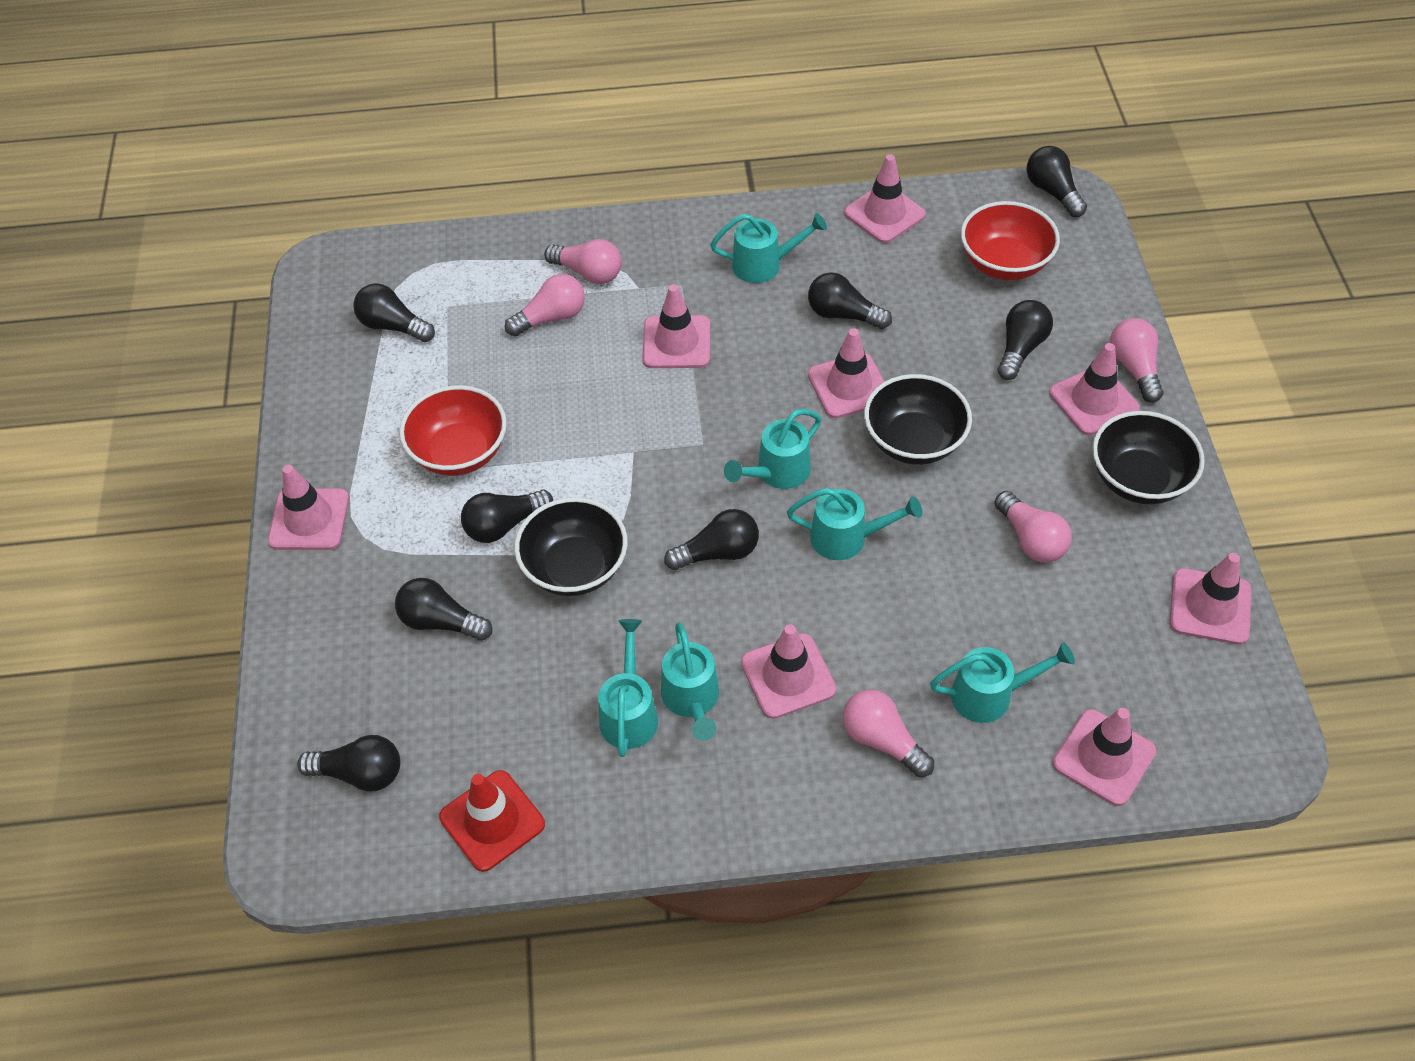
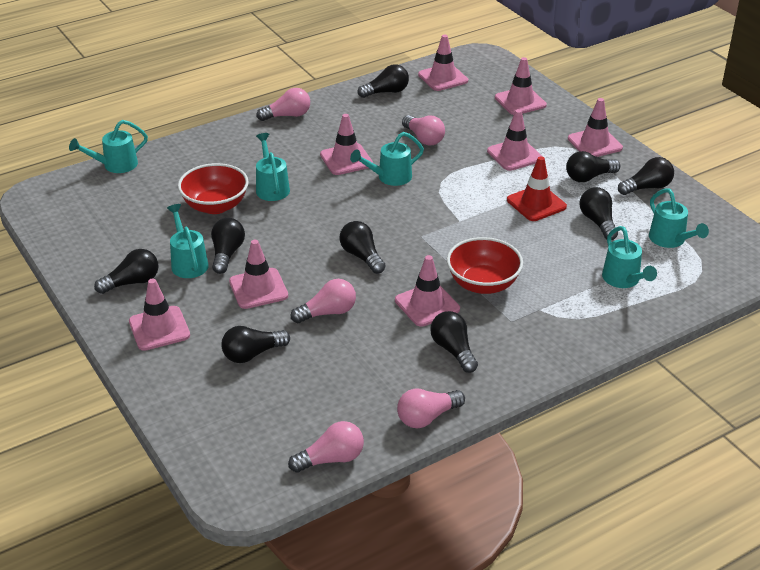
black bowl: 3 -> 0
black light bulb: 8 -> 9

